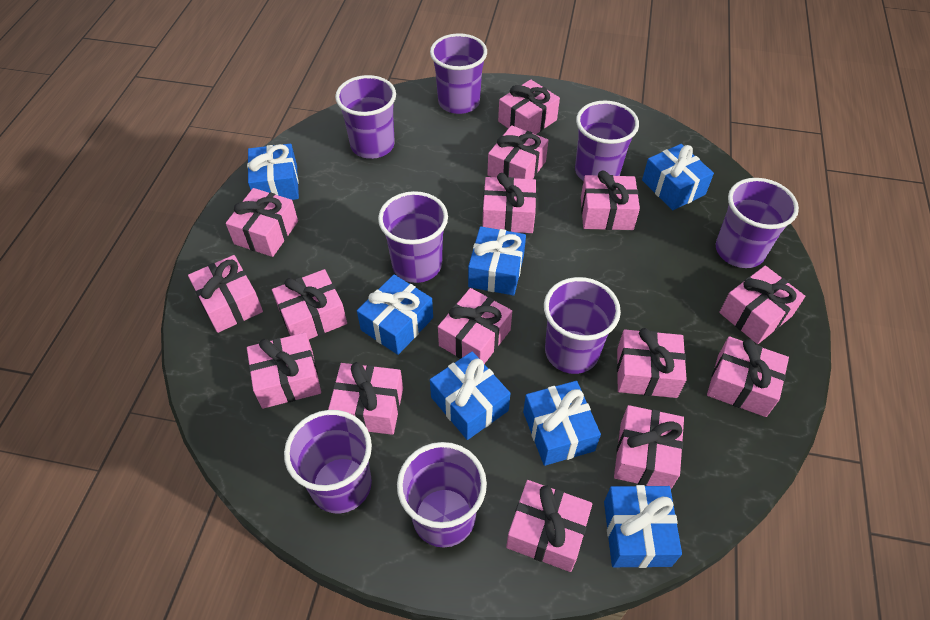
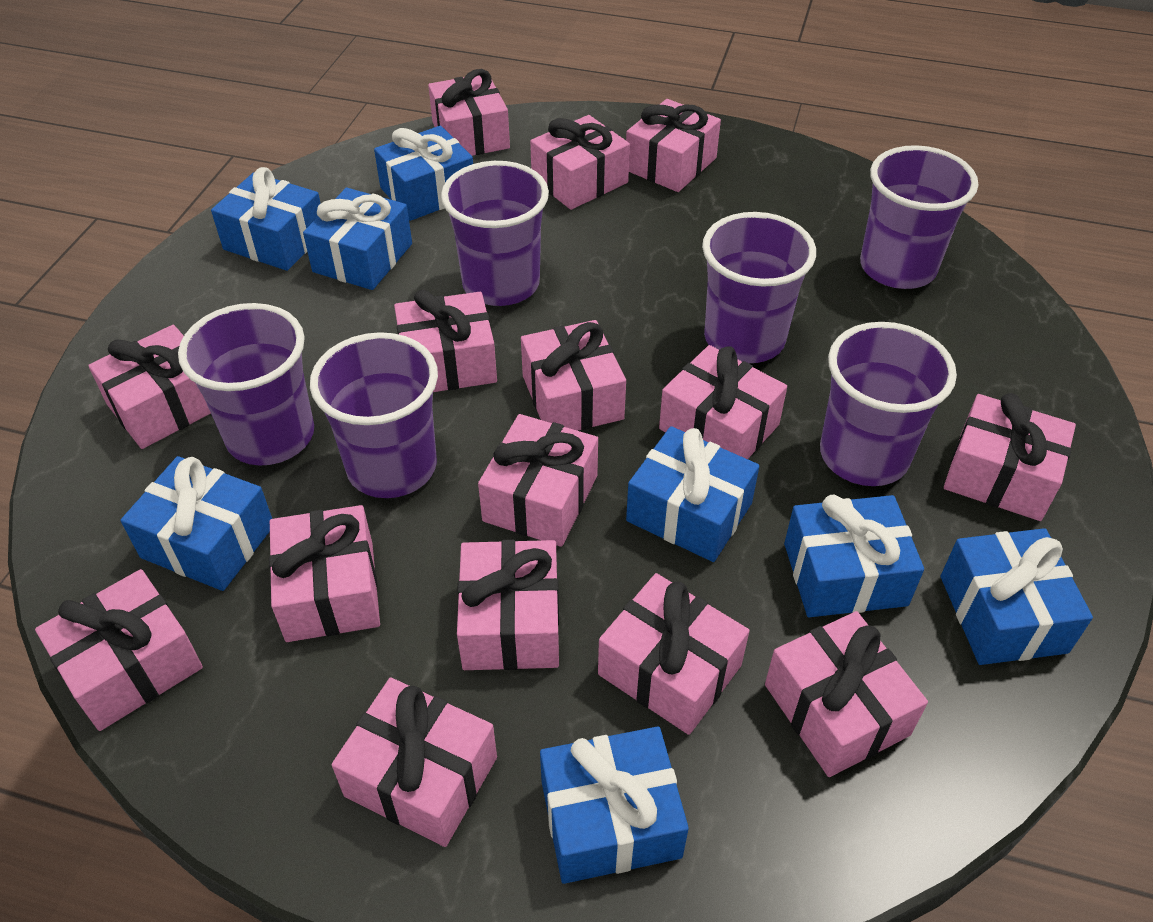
blue gift: 7 -> 8
purple cup: 8 -> 6

